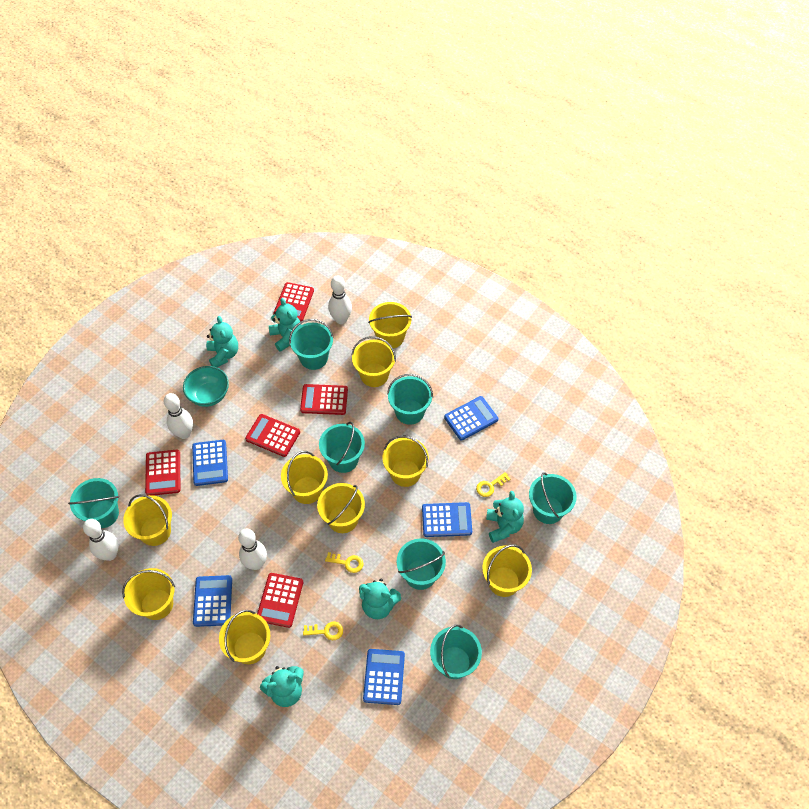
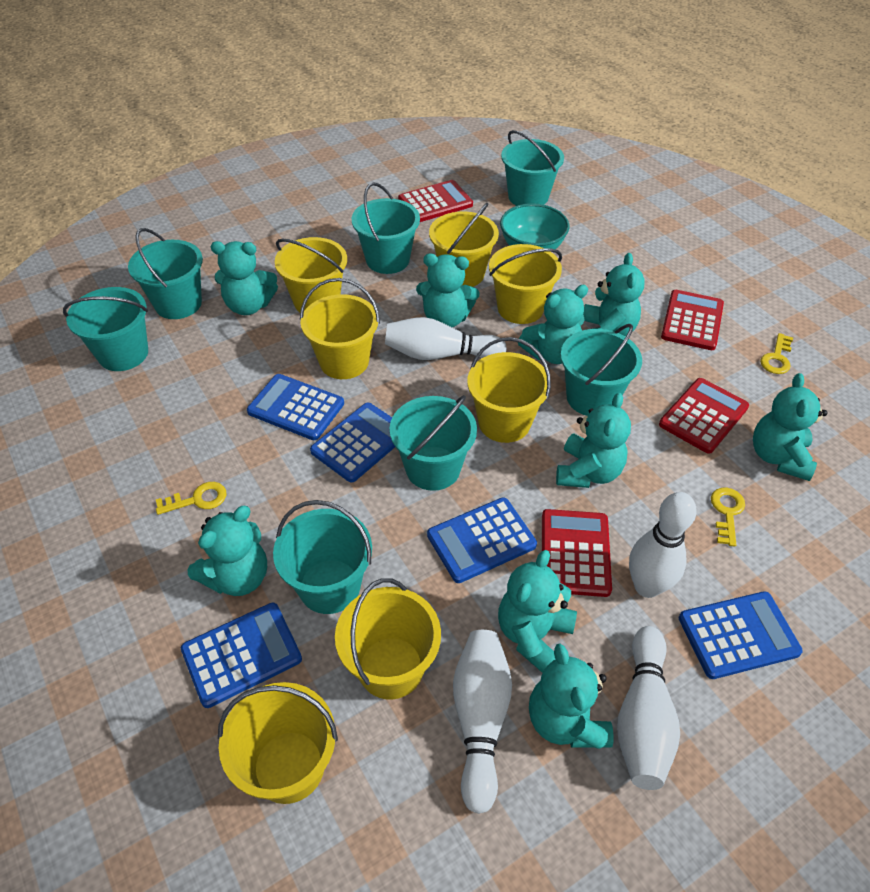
red calculator: 5 -> 4
turquoise teddy bear: 5 -> 9
yellow bucket: 9 -> 7

